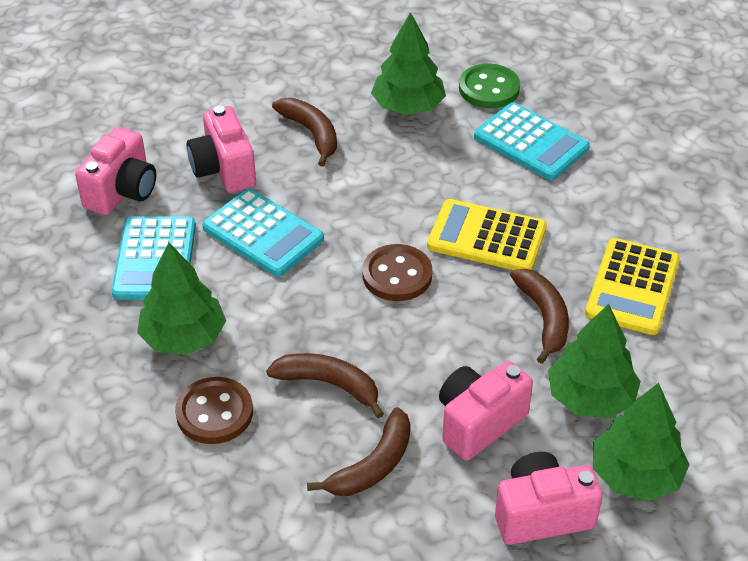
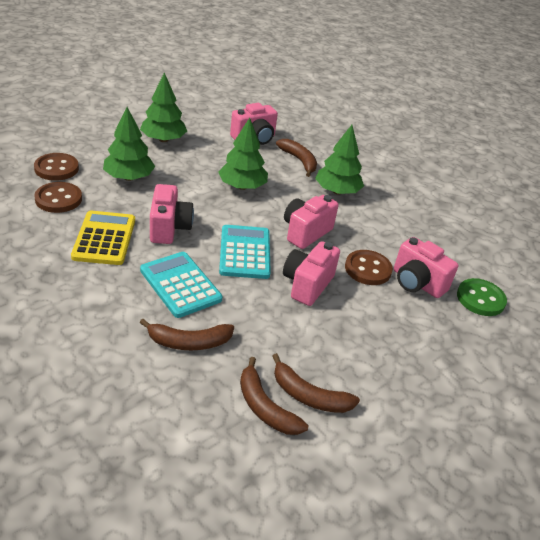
brown button: 2 -> 3
pink camera: 4 -> 5
turquoise calculator: 3 -> 2
yellow calculator: 2 -> 1

